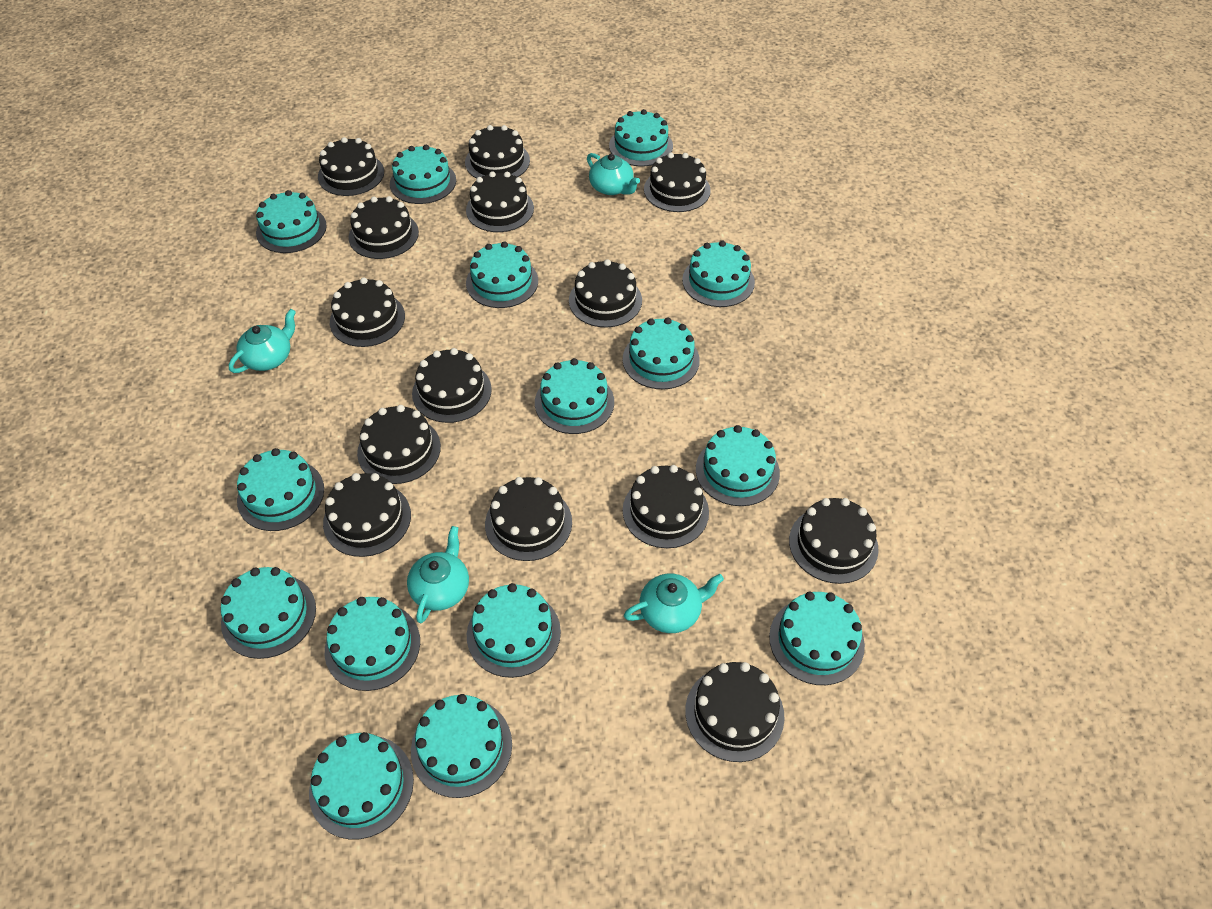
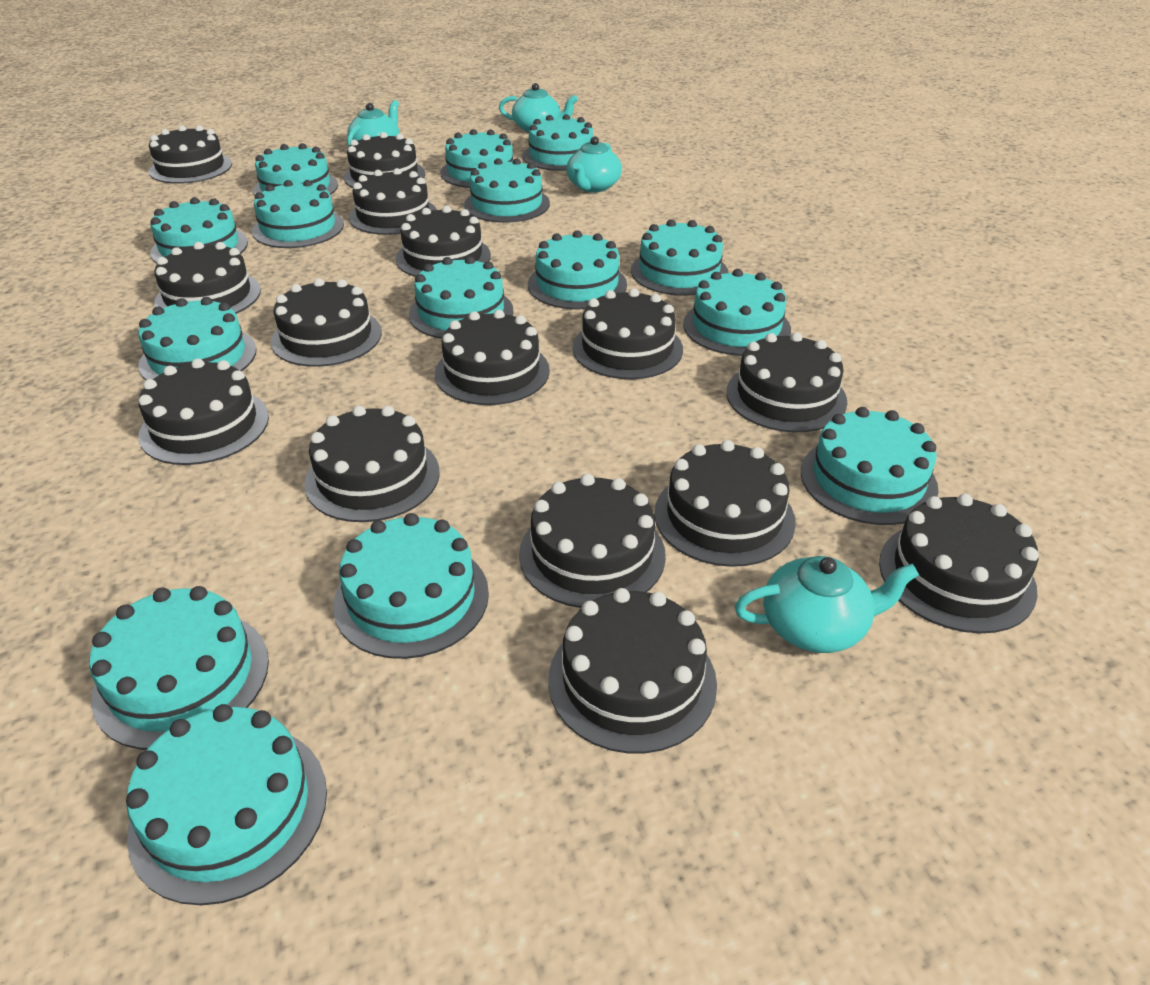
black cake: 14 -> 15

